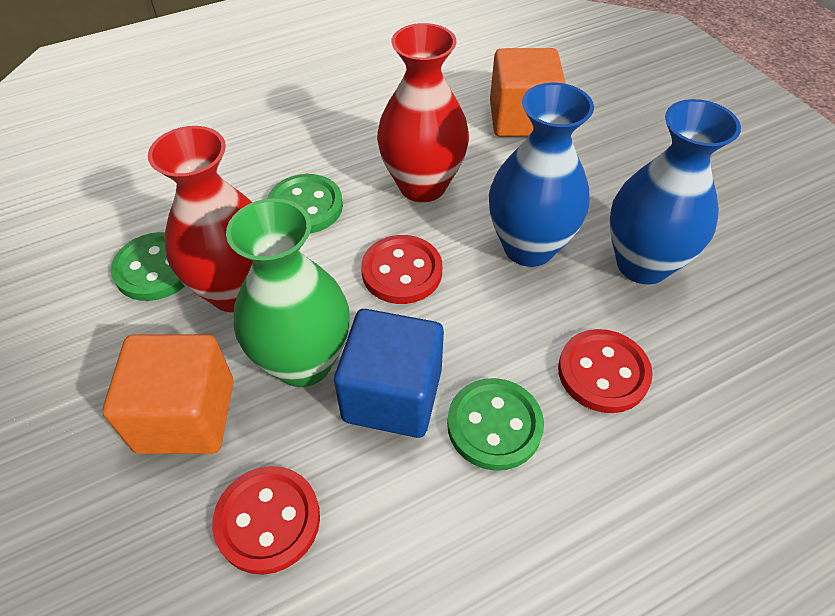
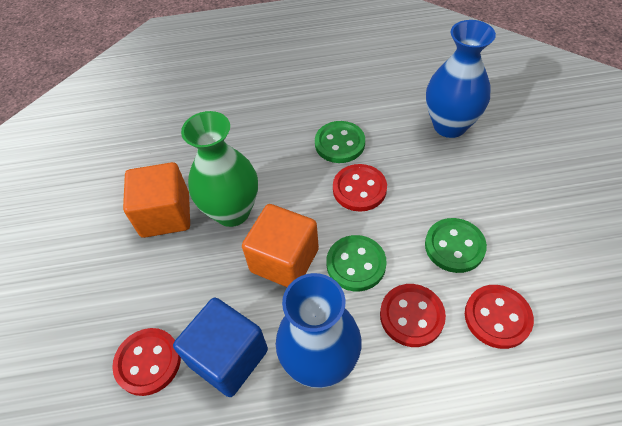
red button: 3 -> 4
red vase: 2 -> 0

